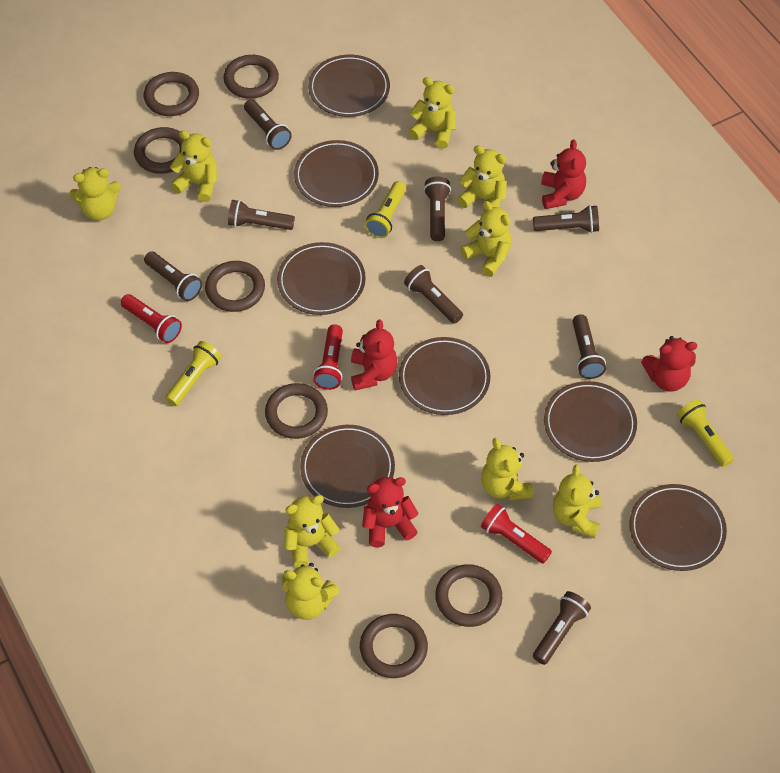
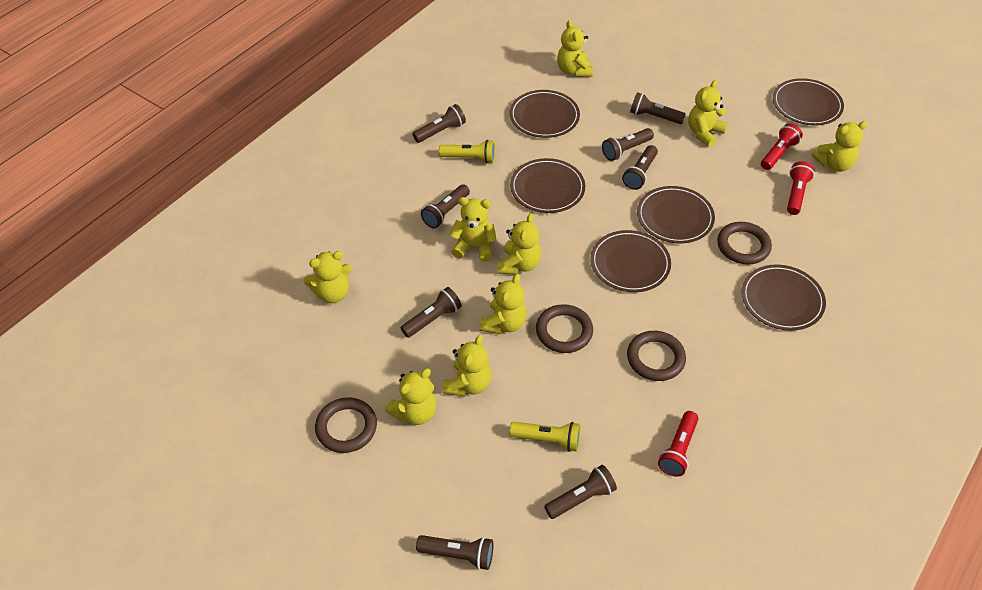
brown plate: 7 -> 6
brown ring: 7 -> 4
red teddy bear: 4 -> 0
yellow flashlight: 3 -> 2

